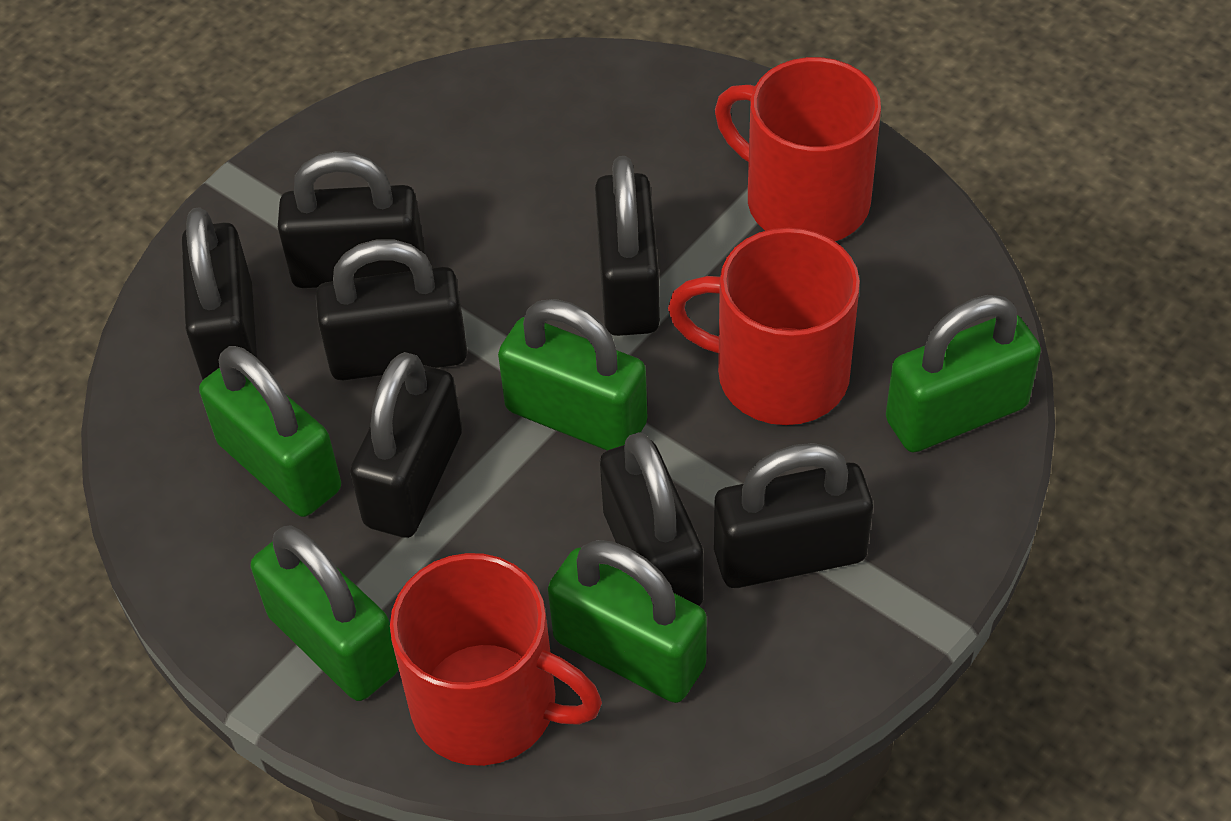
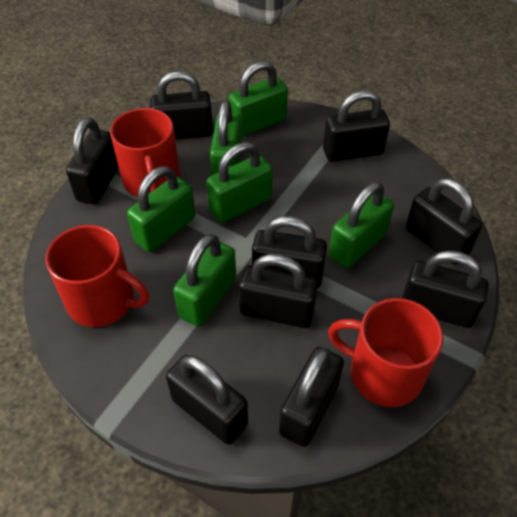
black padlock: 7 -> 9
green padlock: 5 -> 6

